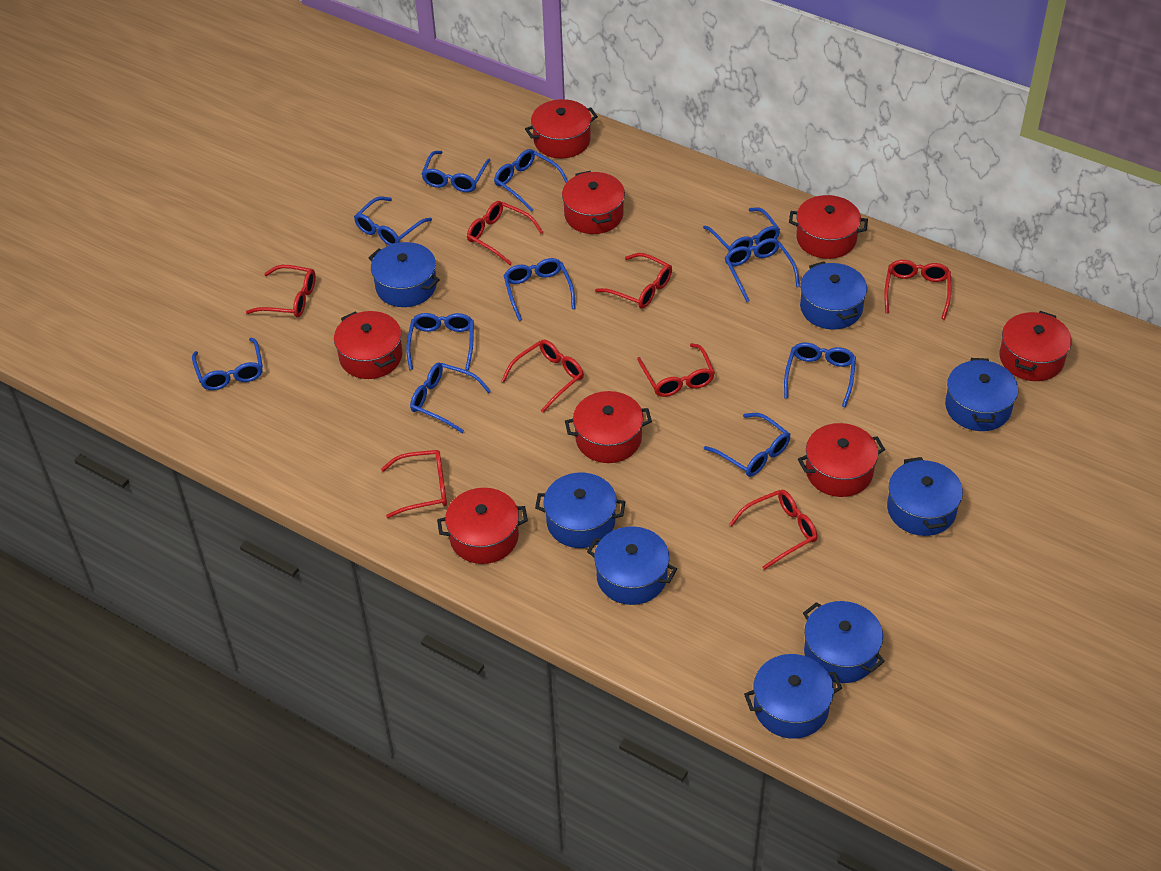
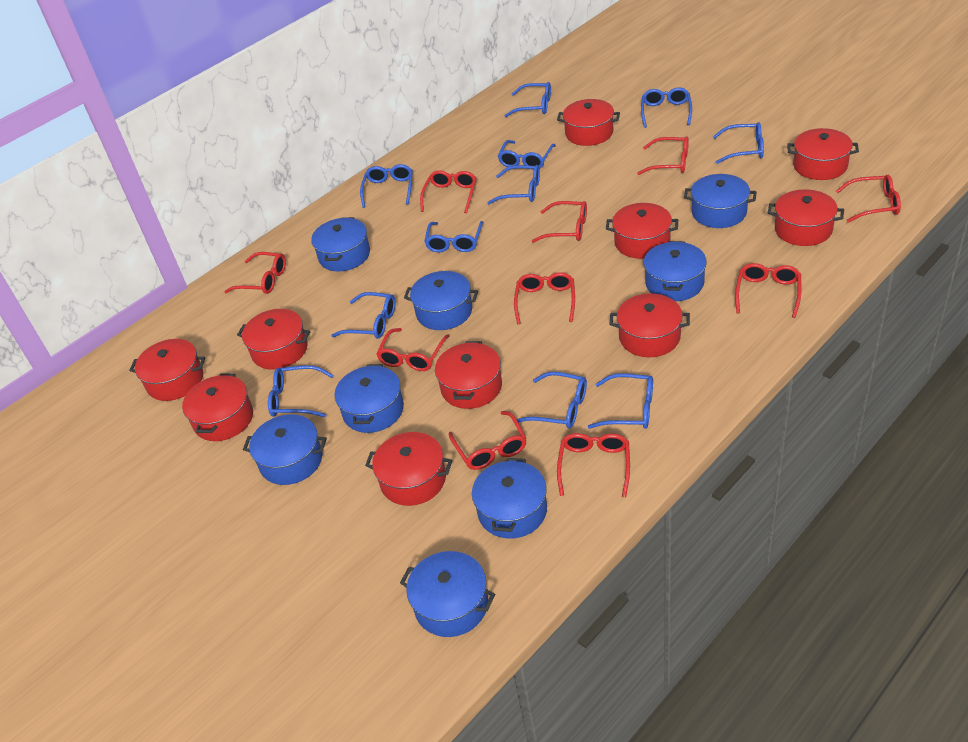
red glasses: 8 -> 10
red pot: 8 -> 10

